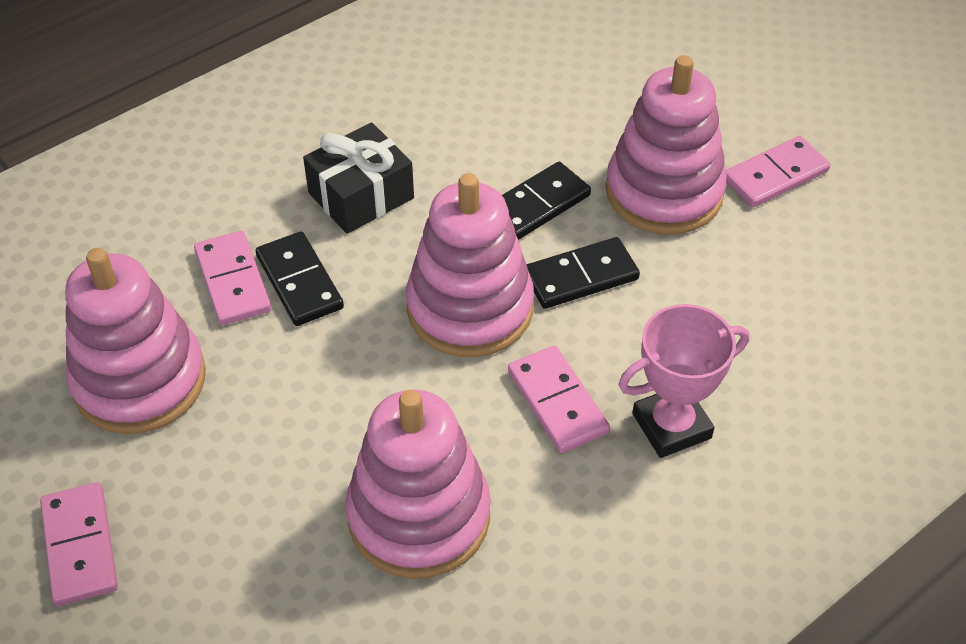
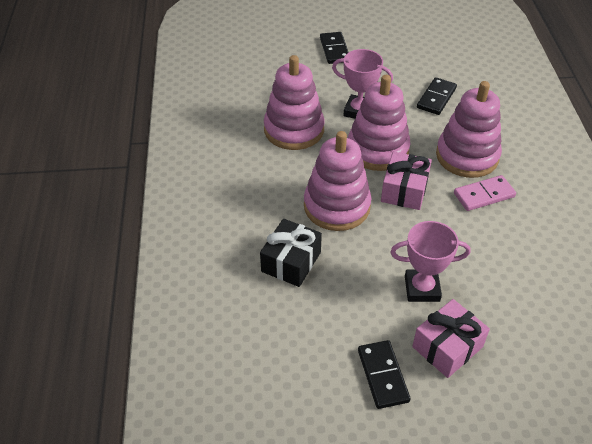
pink domino: 4 -> 1
pink gift: 0 -> 2
pink trophy: 1 -> 2

